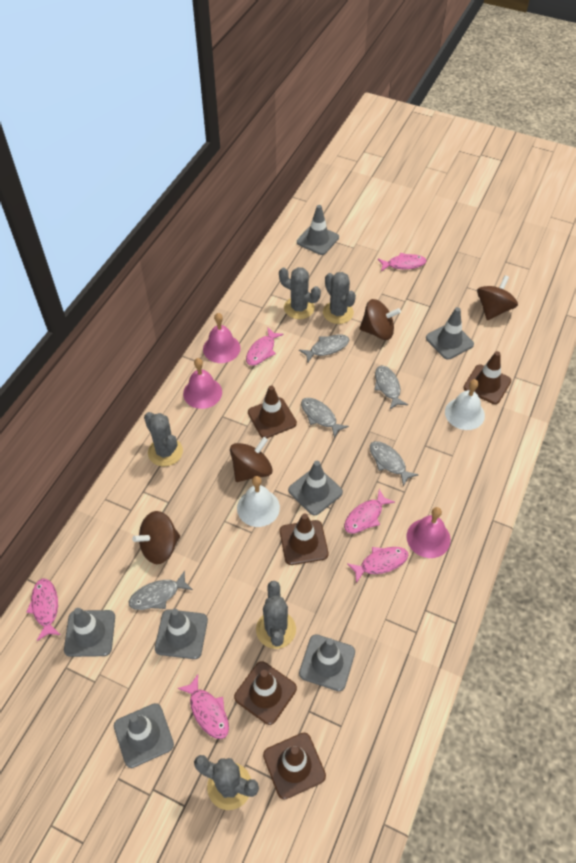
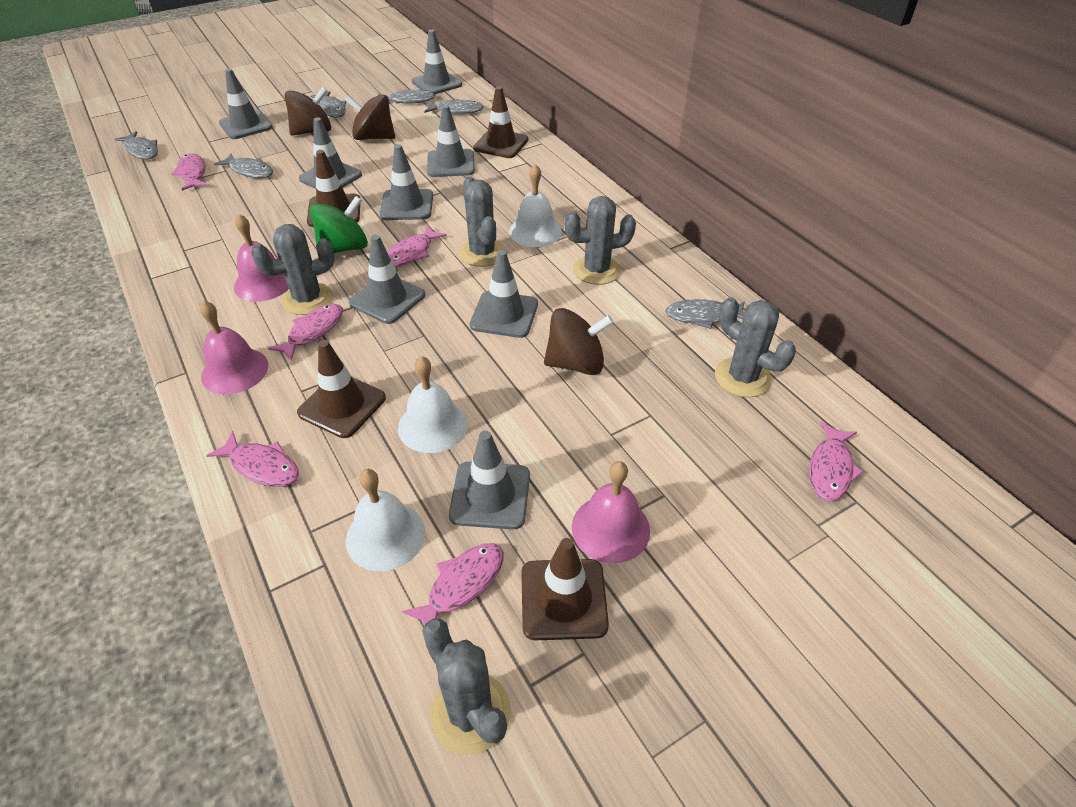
brown spinning top: 4 -> 3
brown traffic cone: 5 -> 4
green spinning top: 0 -> 1
grey fish: 5 -> 6
grey traffic cone: 7 -> 8
white bell: 2 -> 3

